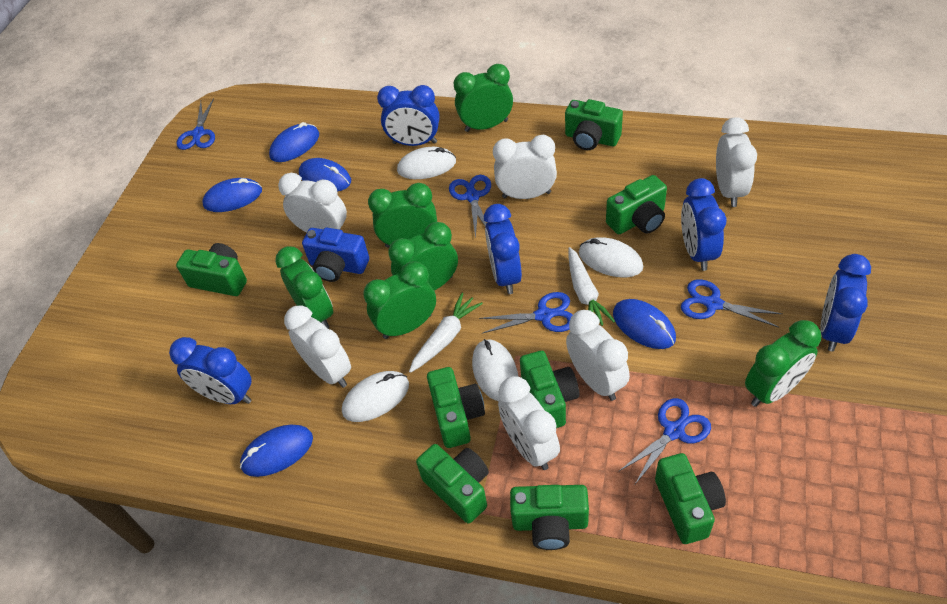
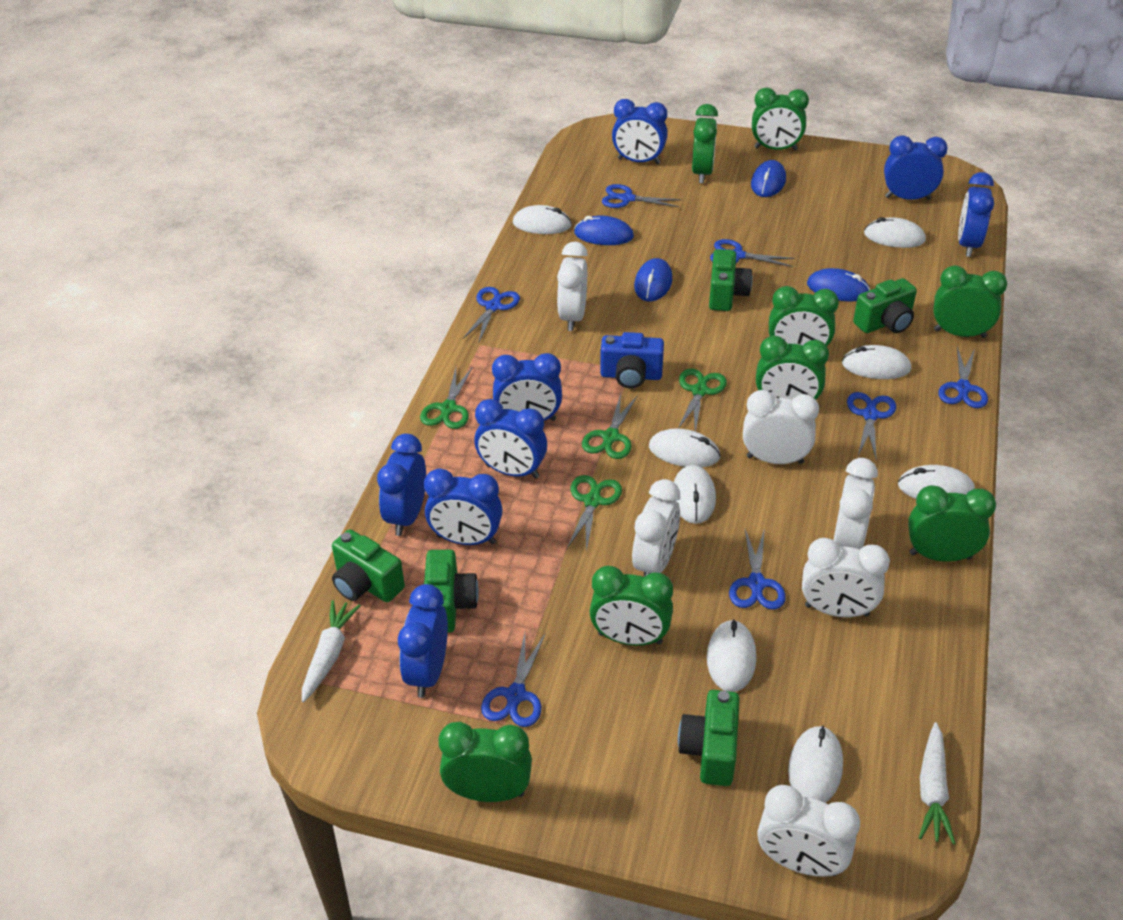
blue clock: 5 -> 8
blue mouse: 5 -> 4
blue scissors: 5 -> 7
green camera: 8 -> 5
green clock: 6 -> 8
green scissors: 0 -> 4
white mouse: 4 -> 8

